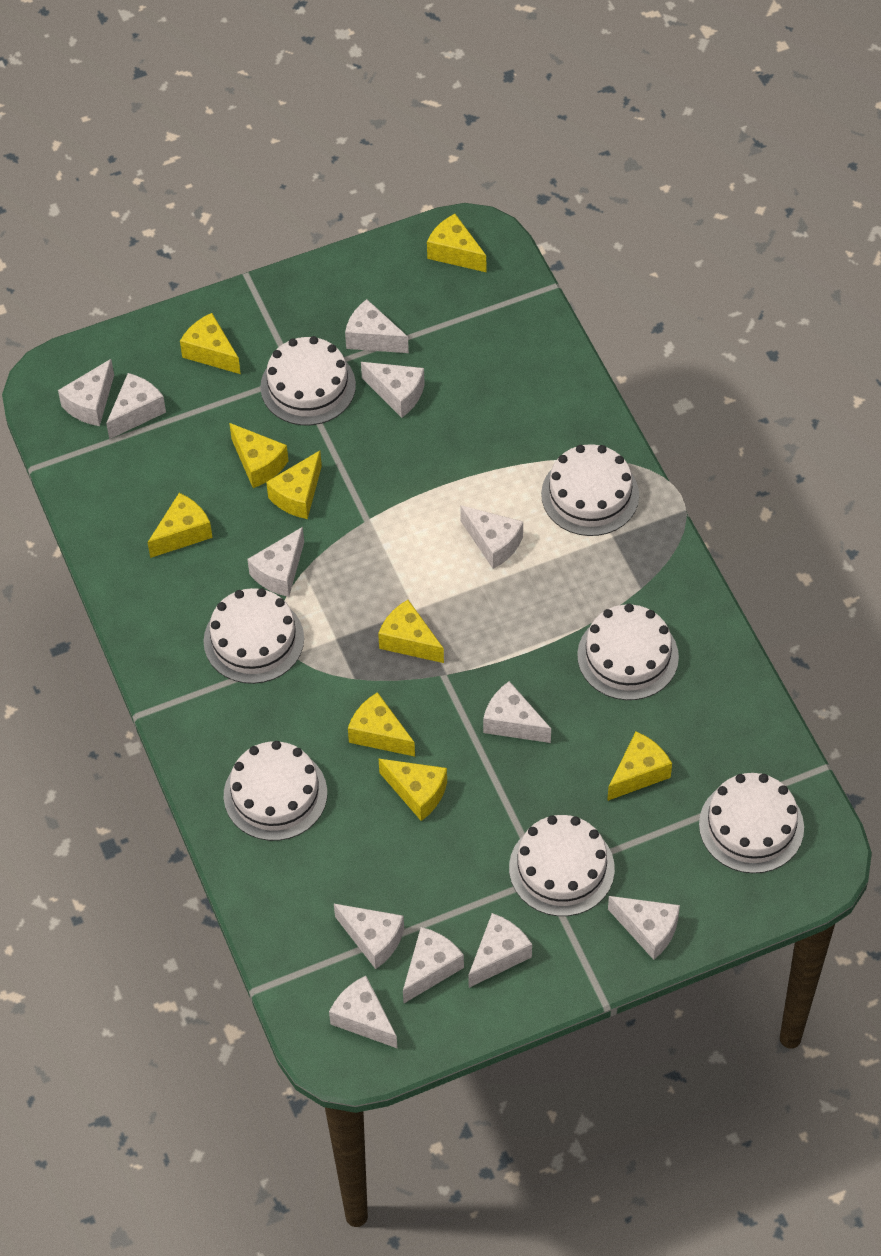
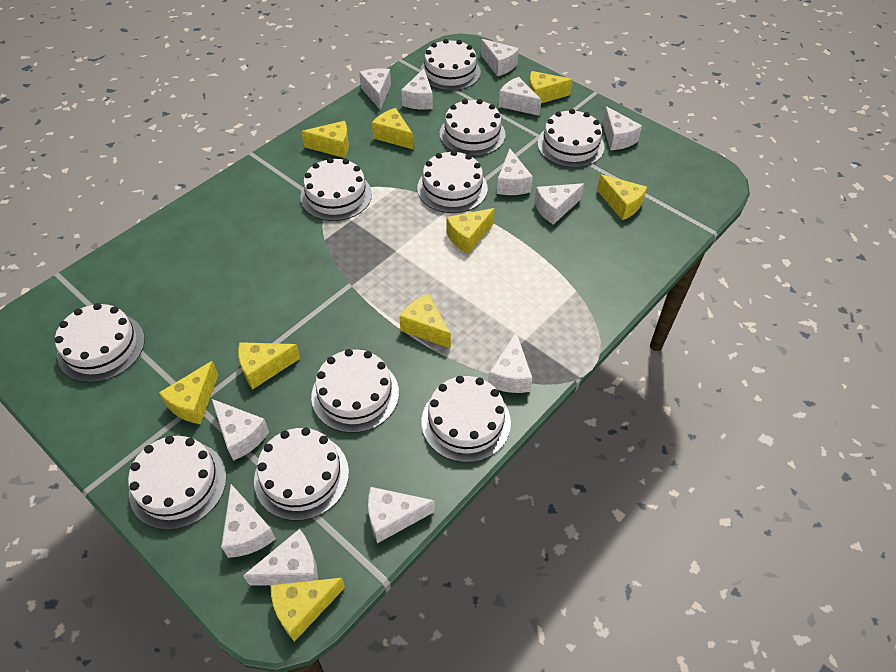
white cake: 7 -> 10

